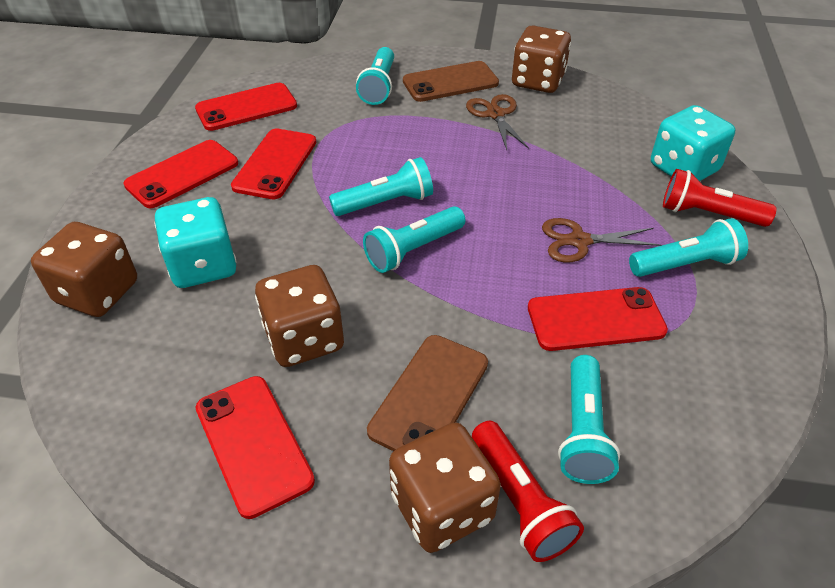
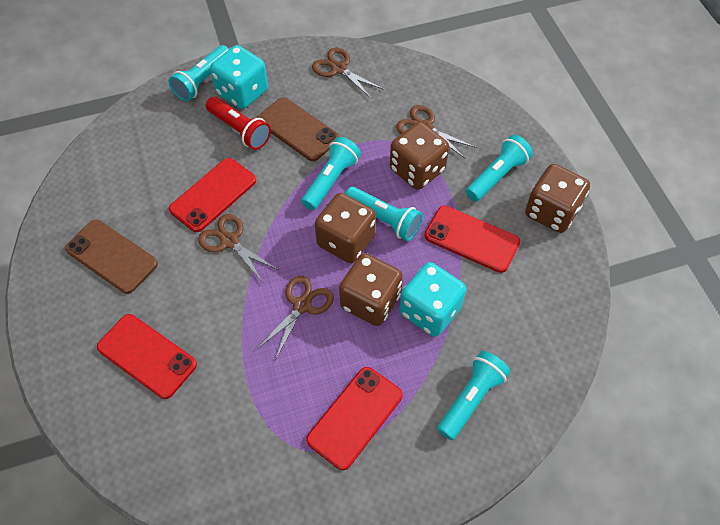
brown scissors: 2 -> 4
red flashlight: 2 -> 1
red phone: 5 -> 4

